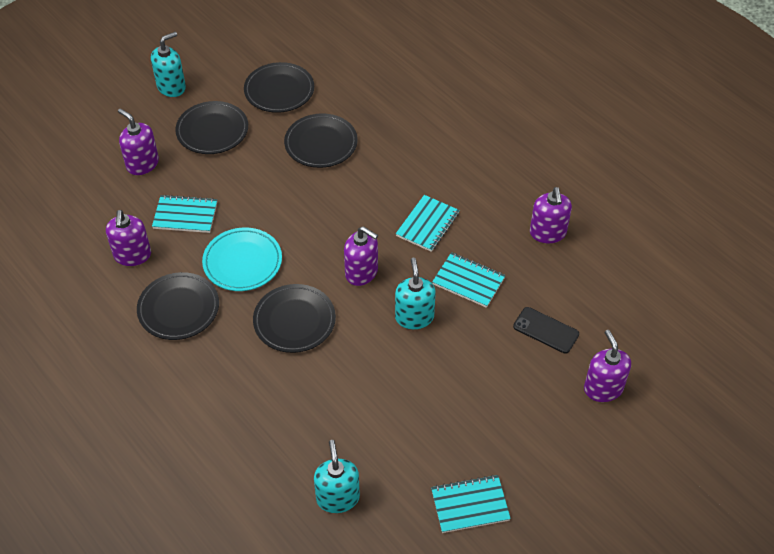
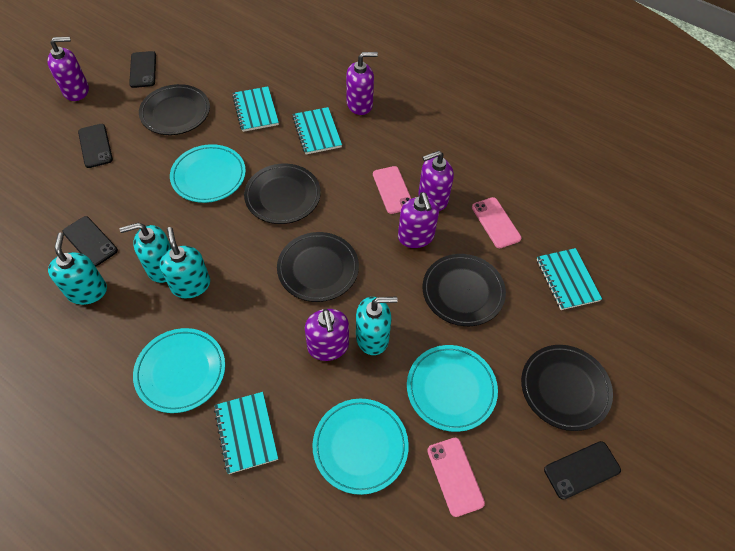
black phone: 1 -> 4
pink phone: 0 -> 3
turquoise plate: 1 -> 4
turquoise soap dispenser: 3 -> 4

